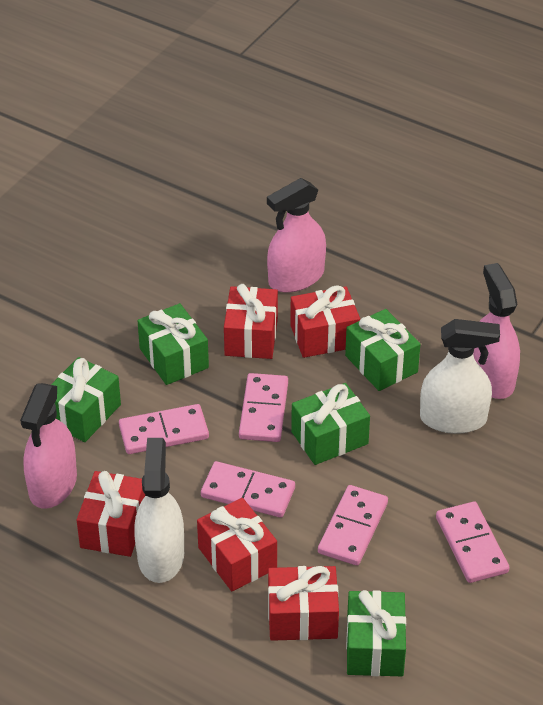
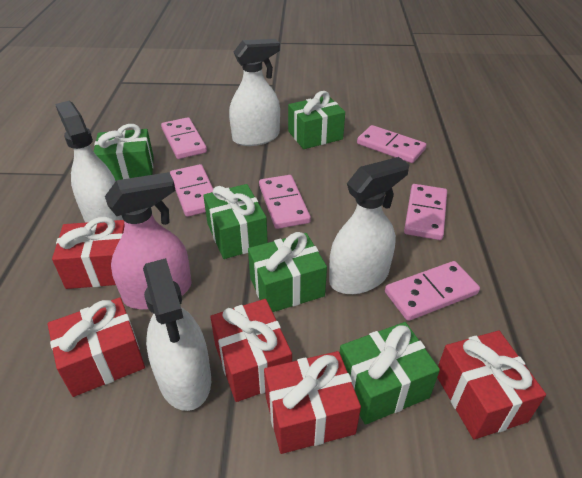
pink domino: 5 -> 6
pink spray bottle: 3 -> 1
white spray bottle: 2 -> 4

